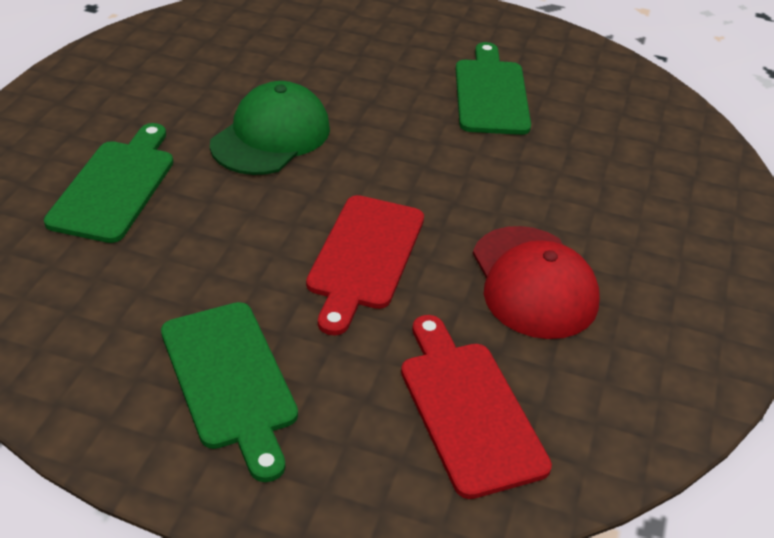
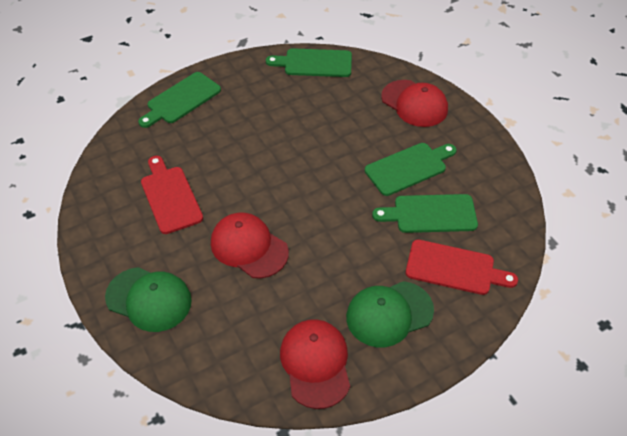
green cap: 1 -> 2
green cutting board: 3 -> 4
red cap: 1 -> 3

